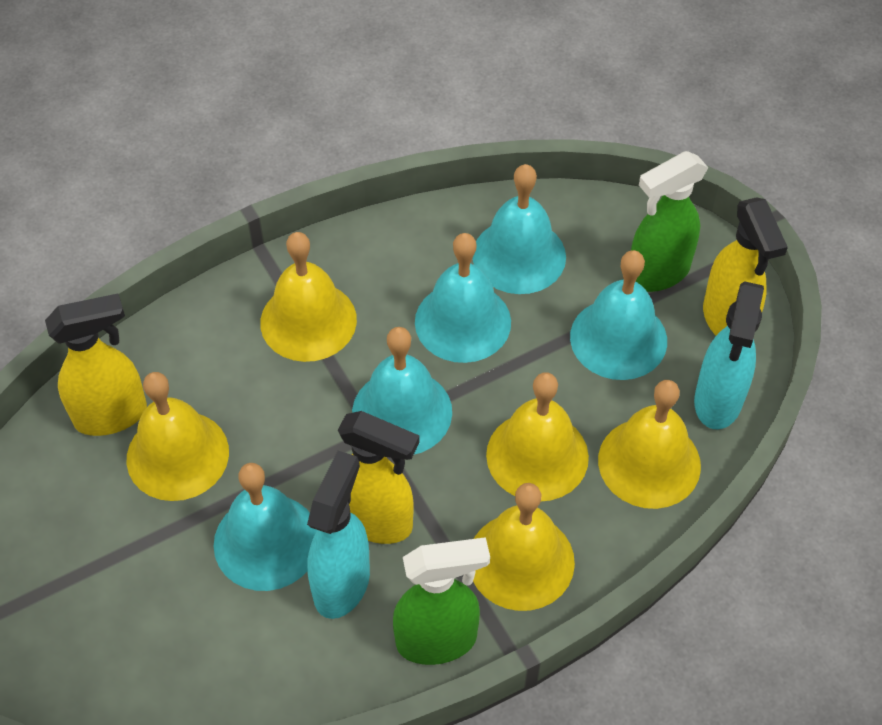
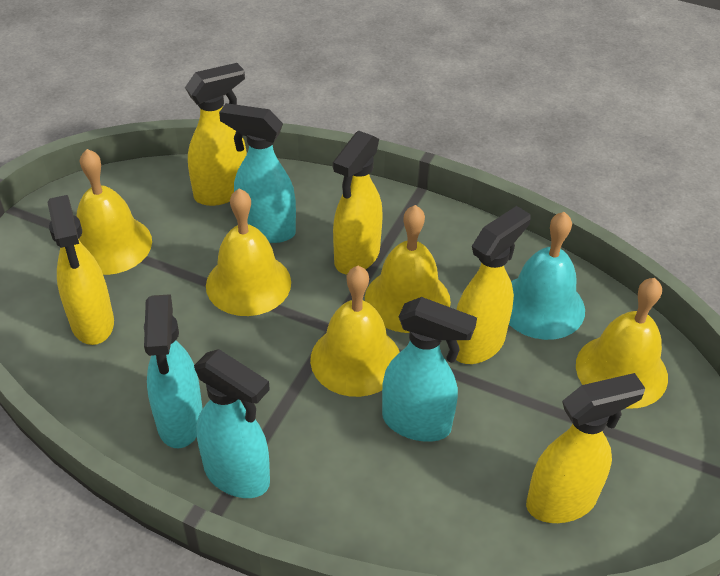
green spray bottle: 2 -> 0
turquoise bell: 5 -> 1
turquoise spray bottle: 2 -> 4
yellow spray bottle: 3 -> 5

